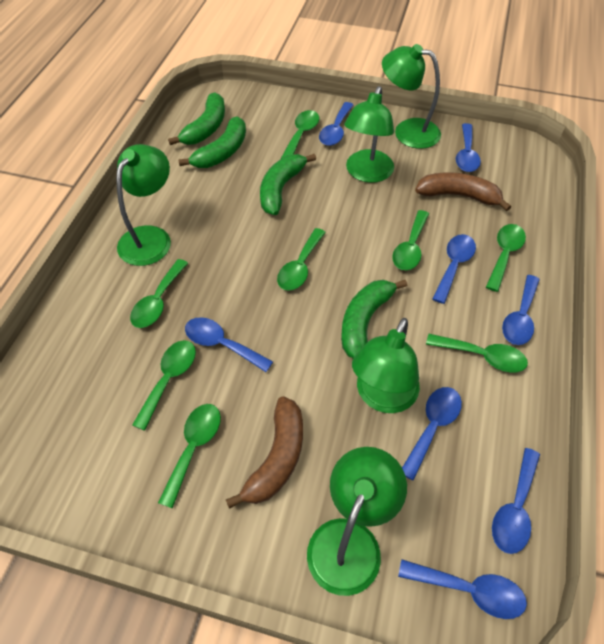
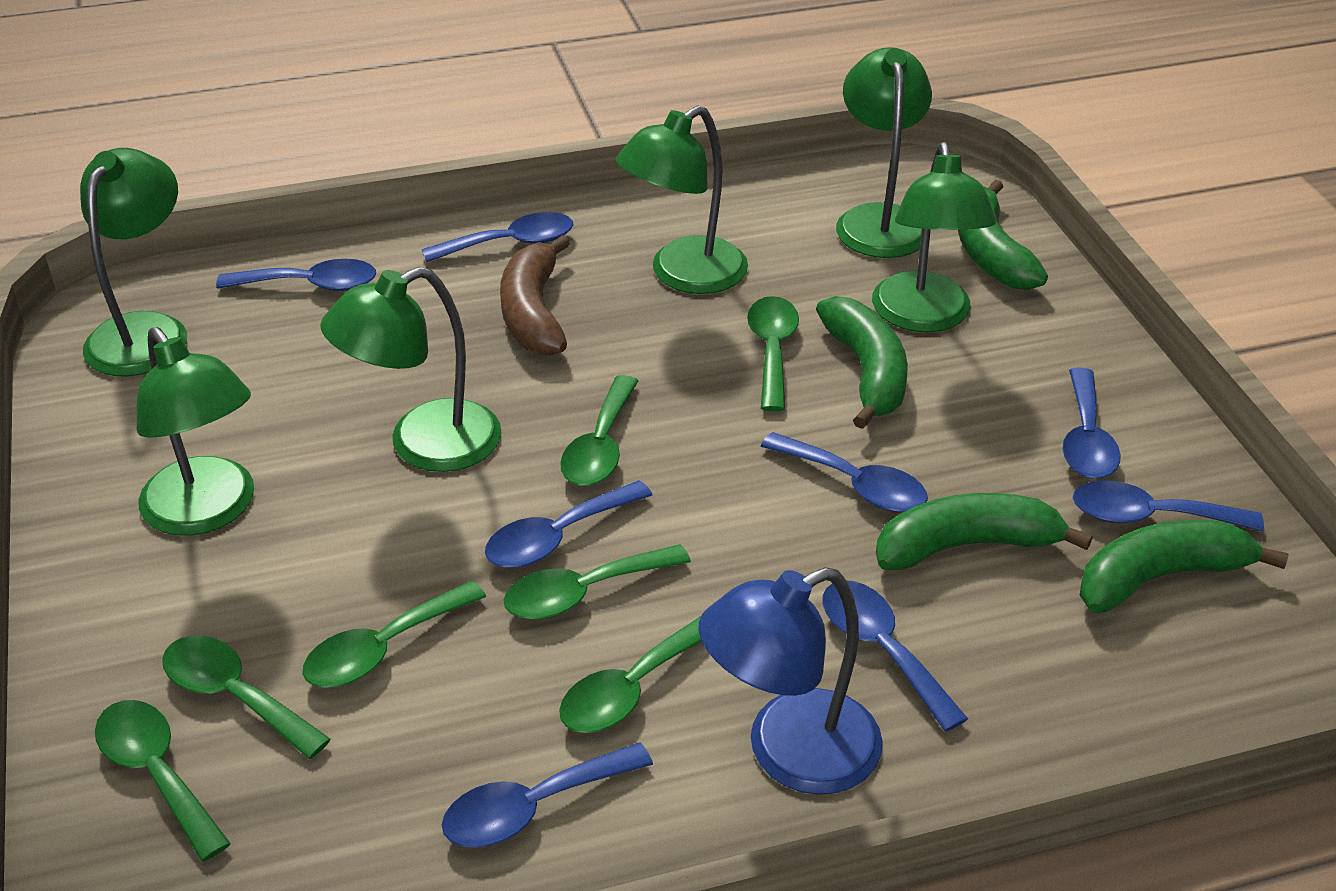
blue lamp: 0 -> 1
brown banana: 2 -> 1
green lamp: 5 -> 6
green spoon: 8 -> 7

